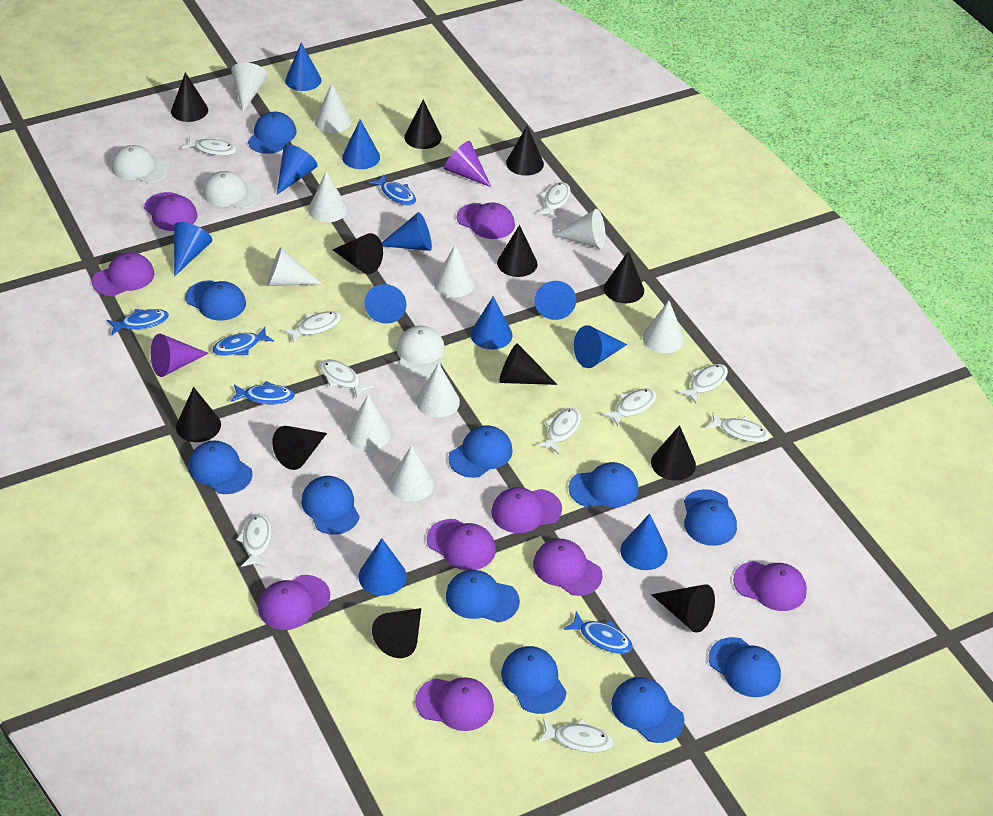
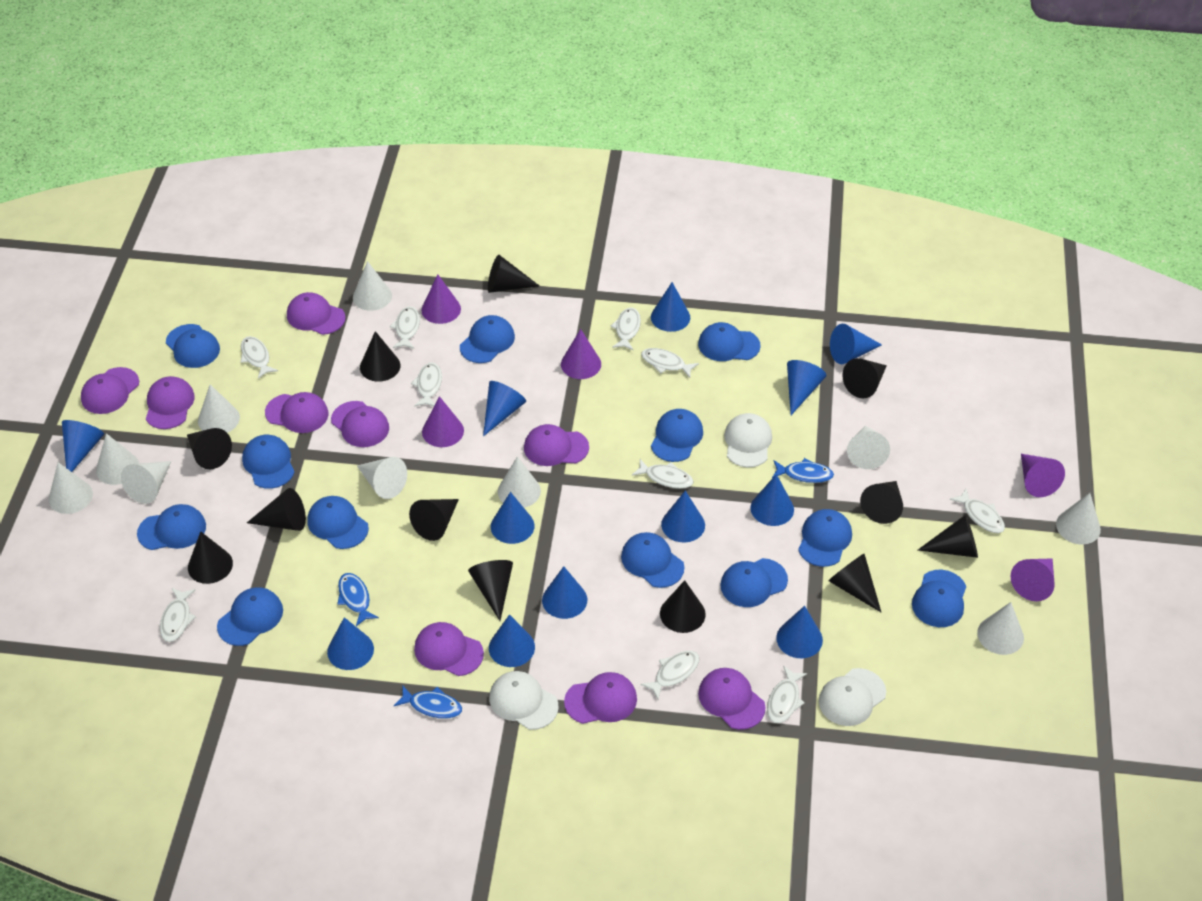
blue cap: 11 -> 12
blue cone: 11 -> 12
blue fish: 5 -> 3
purple cone: 2 -> 5

